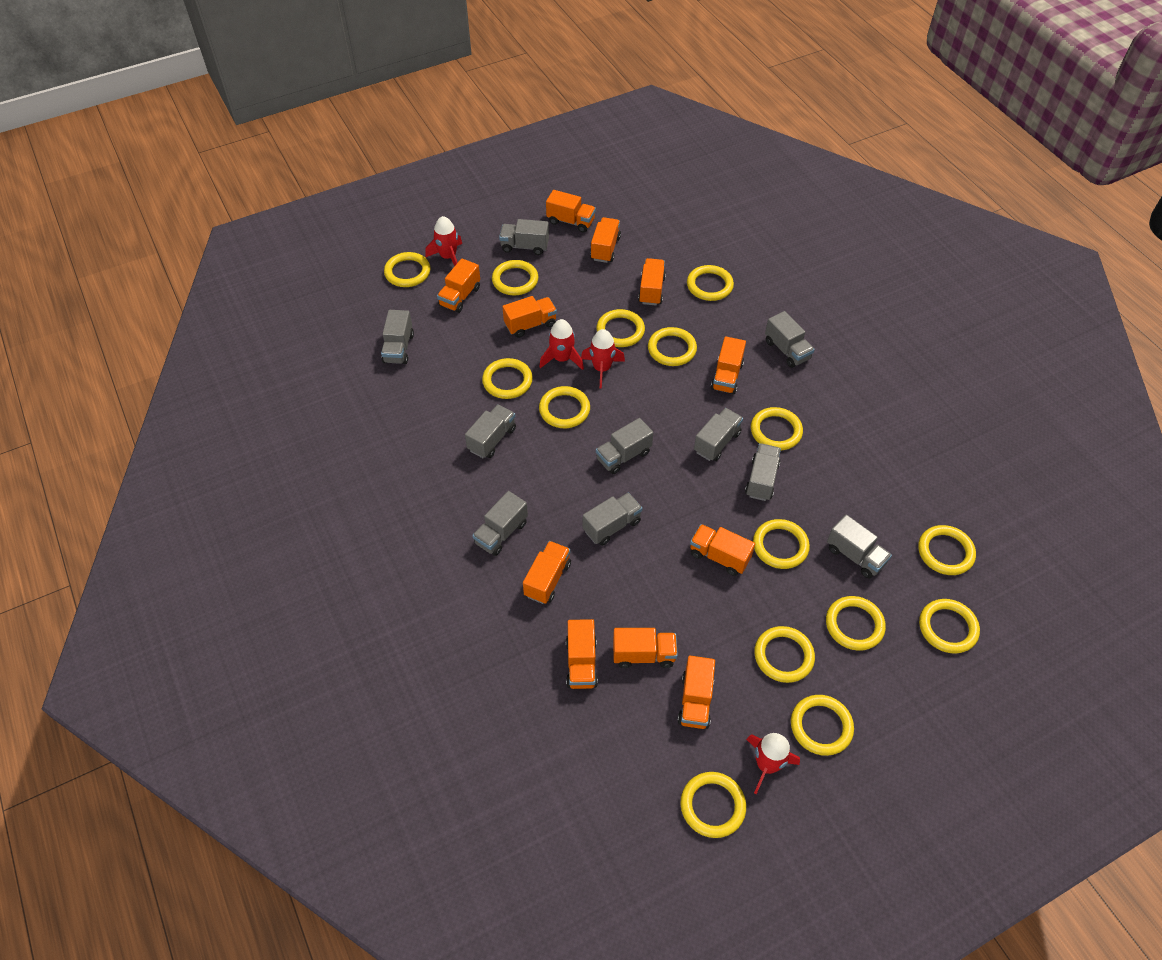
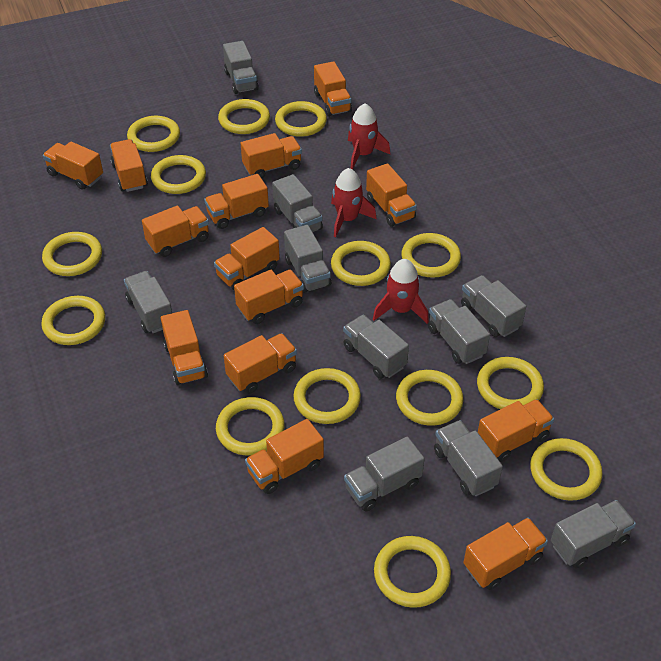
orange truck: 11 -> 14
red rocket: 4 -> 3
yellow ring: 15 -> 14

